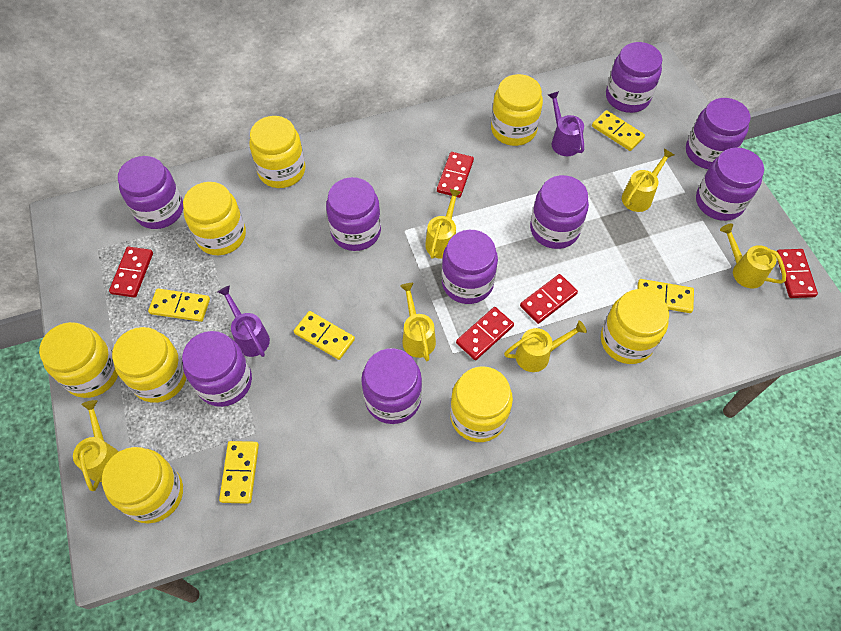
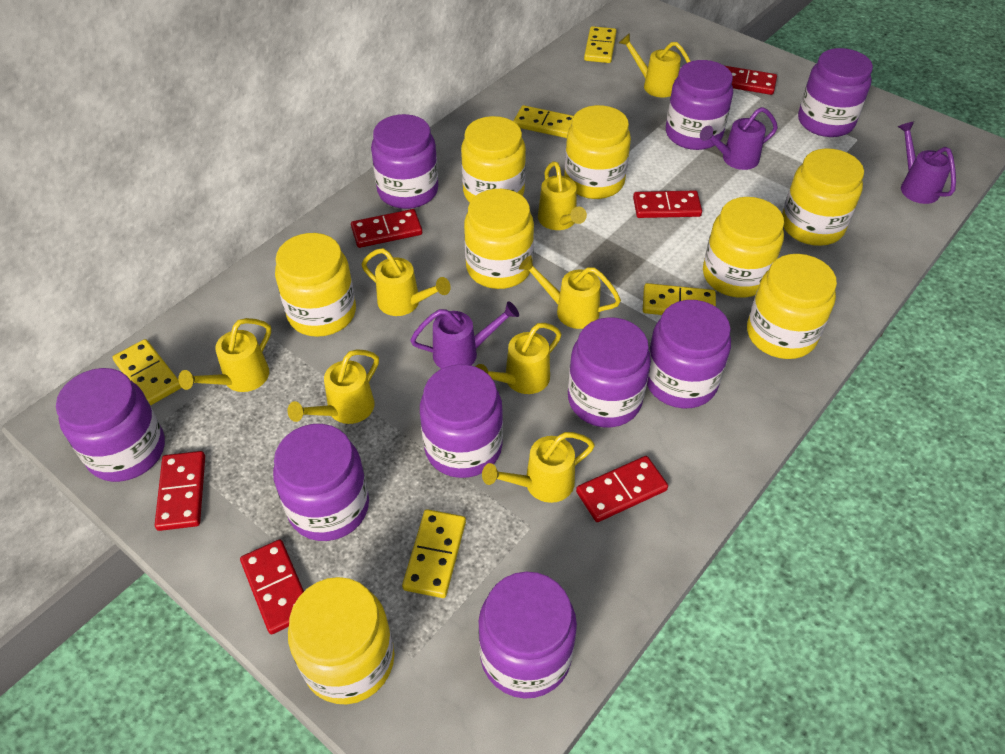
purple watering can: 2 -> 3
red domino: 5 -> 6
yellow watering can: 6 -> 8

